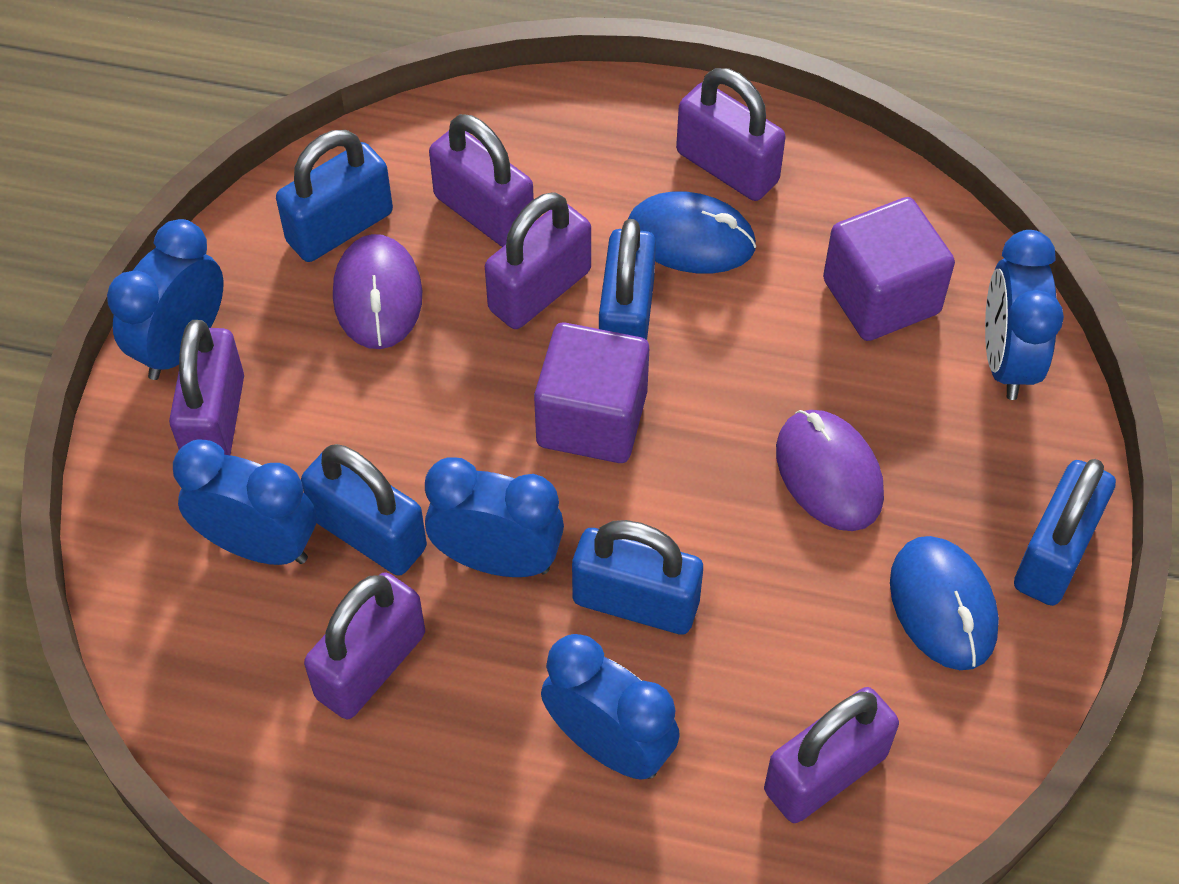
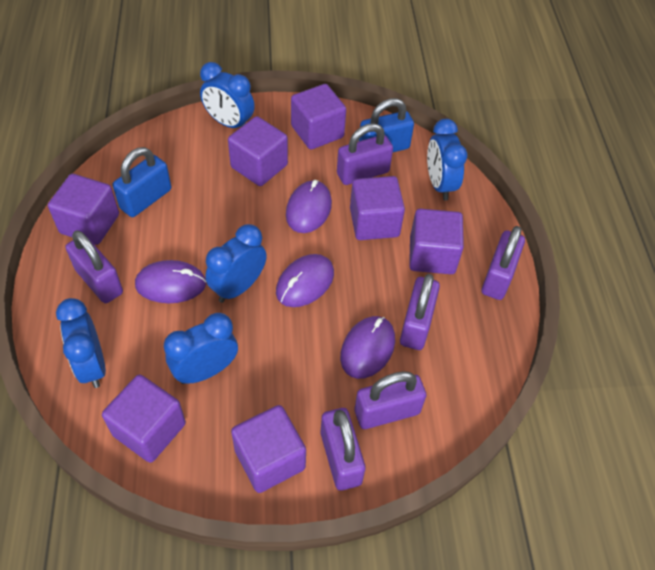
blue mouse: 2 -> 0
blue padlock: 5 -> 2
purple cube: 2 -> 7
purple mouse: 2 -> 4

